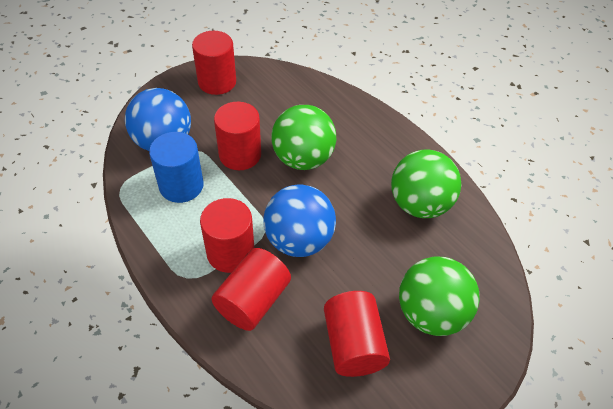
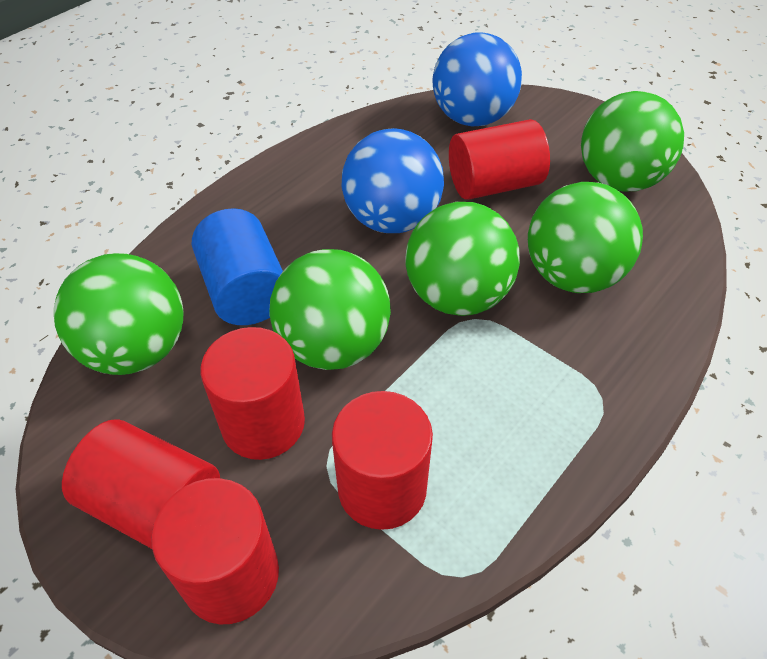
green ball: 3 -> 5

